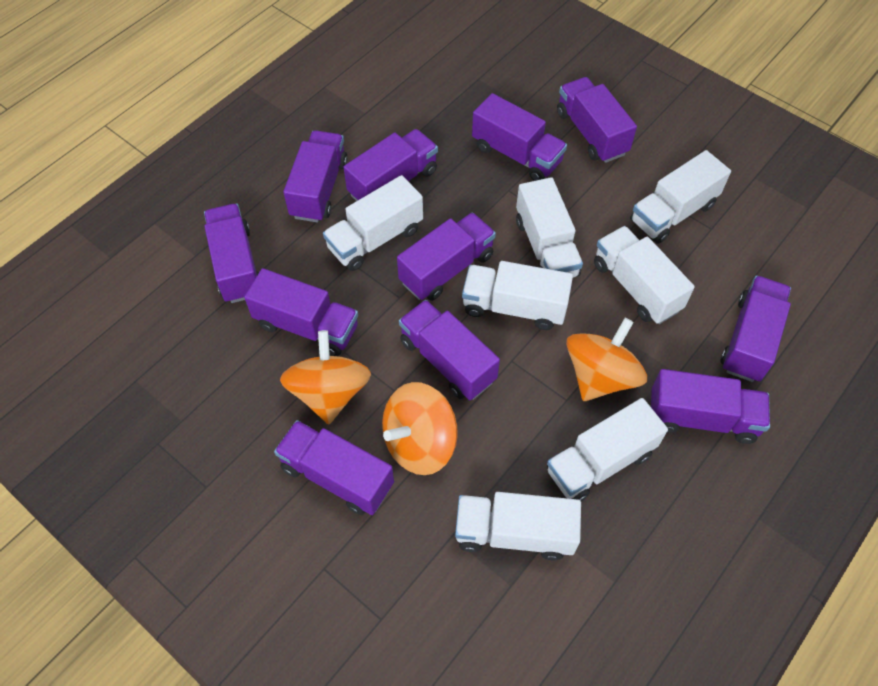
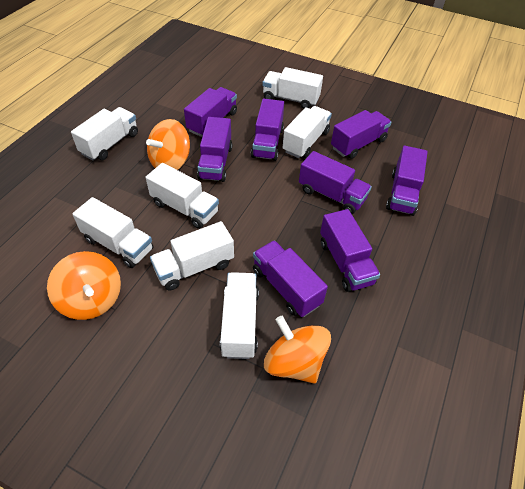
purple truck: 11 -> 8

